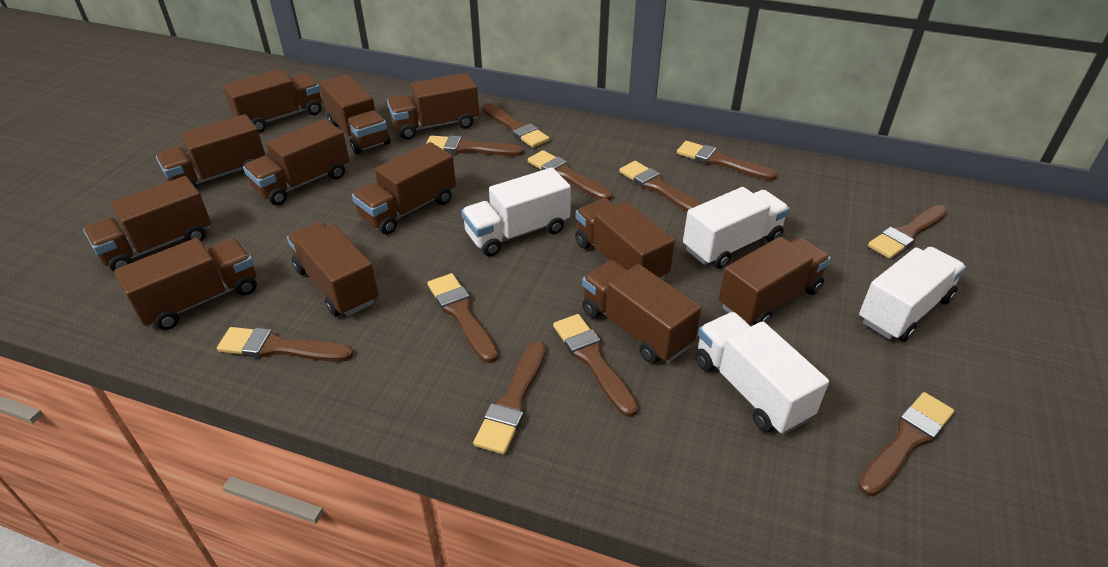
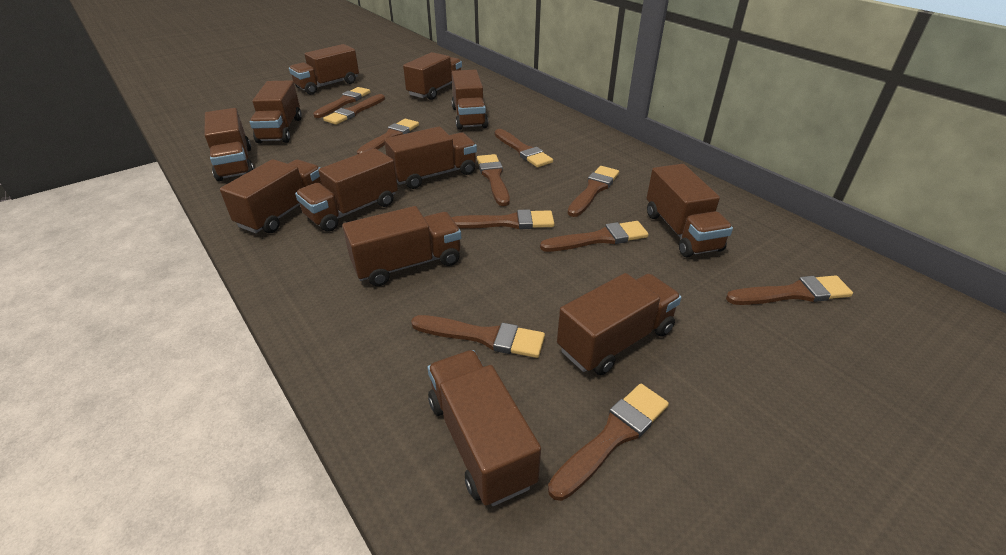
white truck: 4 -> 0

